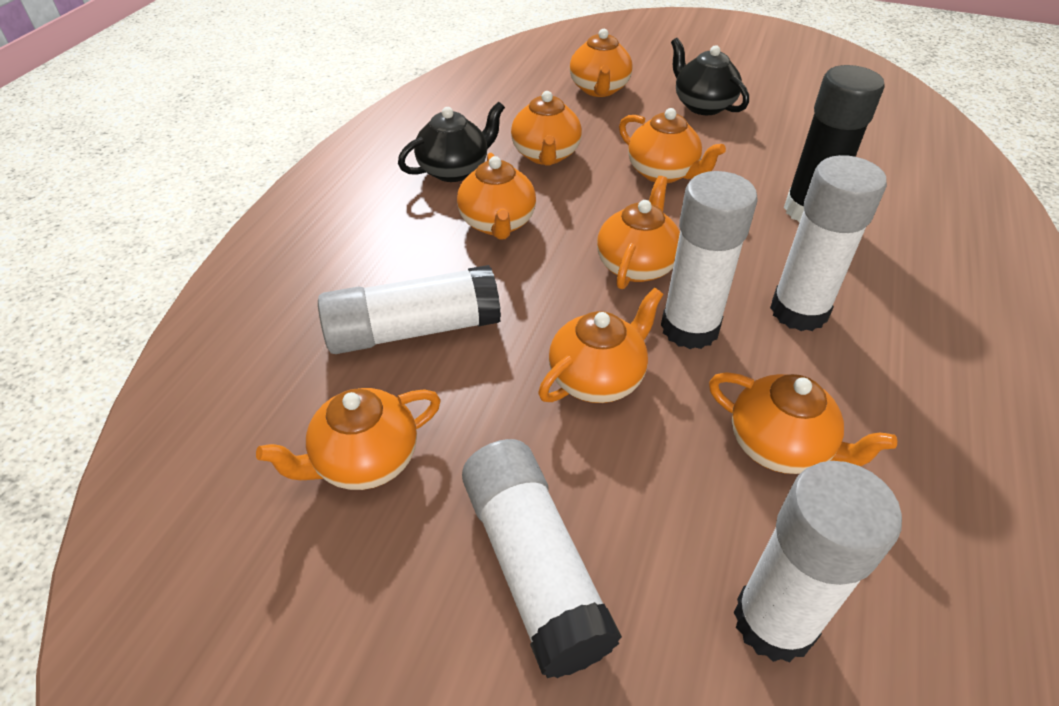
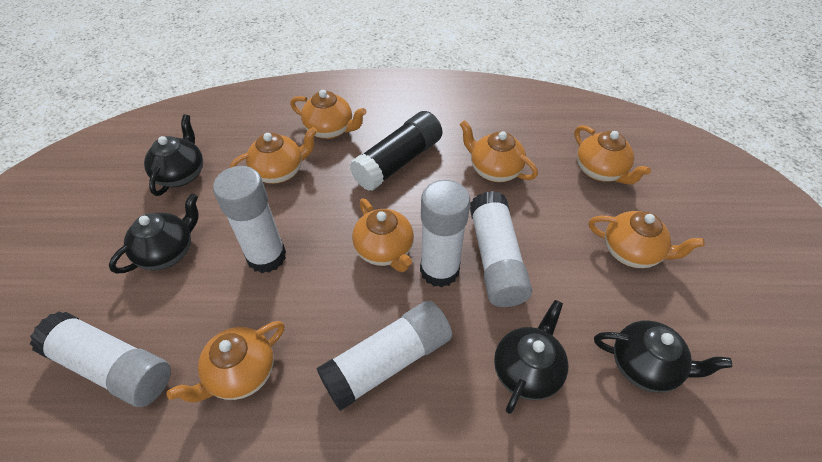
black teapot: 2 -> 4
orange teapot: 8 -> 7

